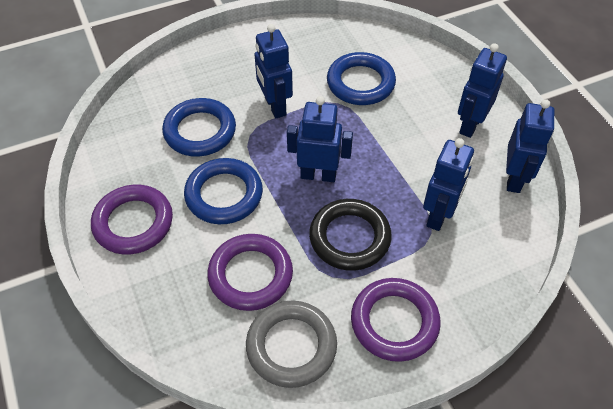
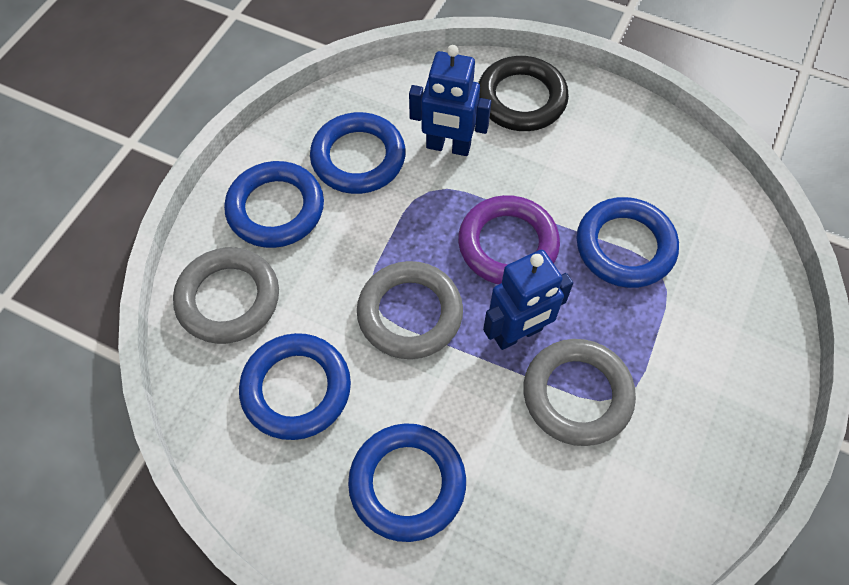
blue ring: 3 -> 5
blue robot: 5 -> 2
grey ring: 1 -> 3
purple ring: 3 -> 1

